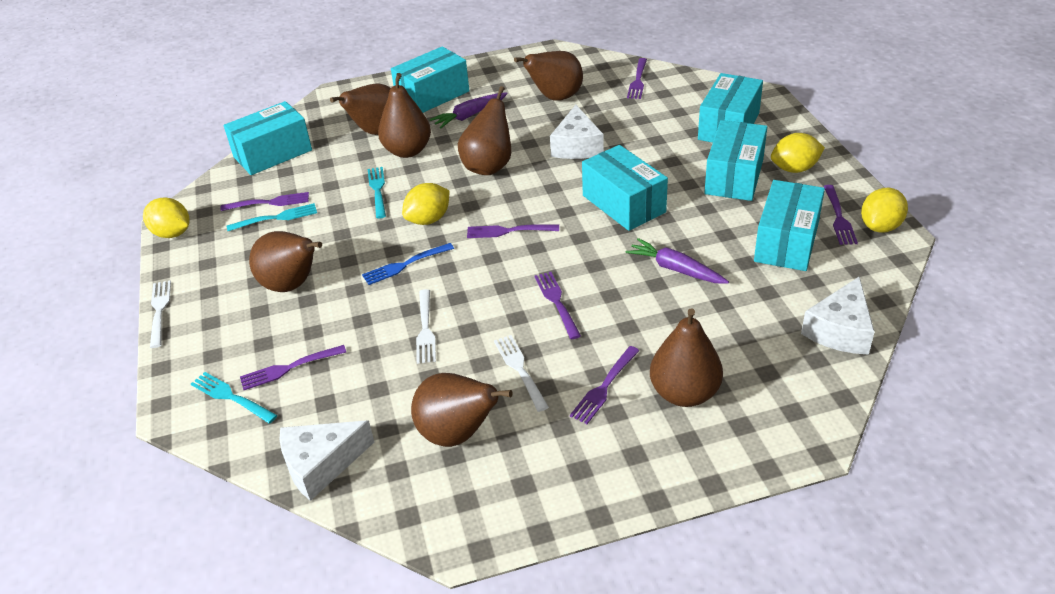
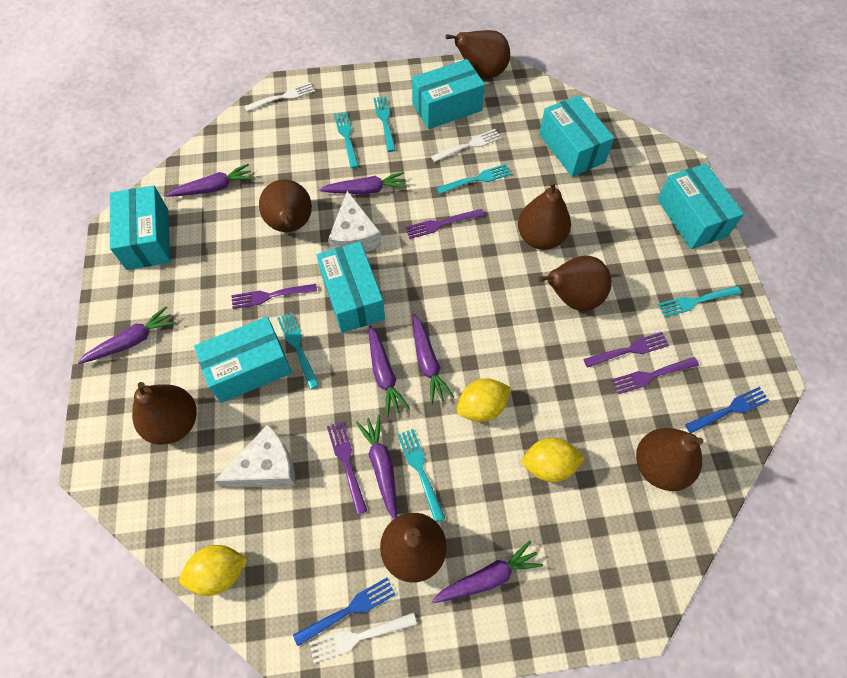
blue fork: 1 -> 2
purple carrot: 2 -> 7
purple fork: 7 -> 5
turquoise fork: 3 -> 6
white cheese: 3 -> 2
yellow lemon: 4 -> 3

